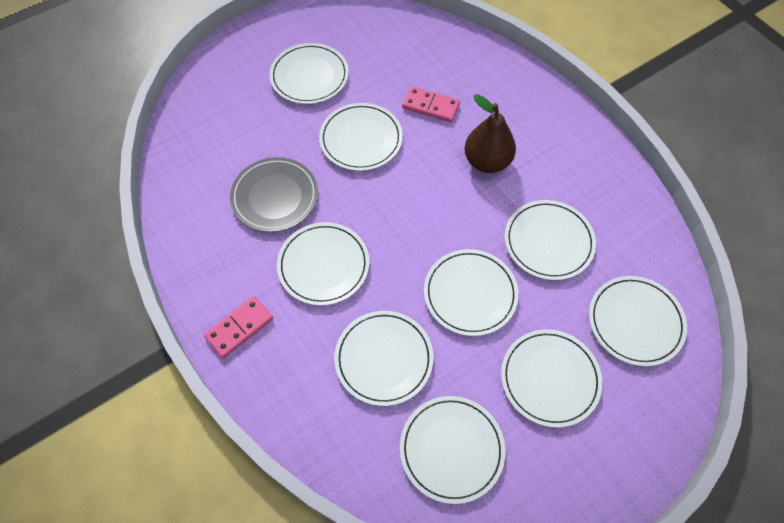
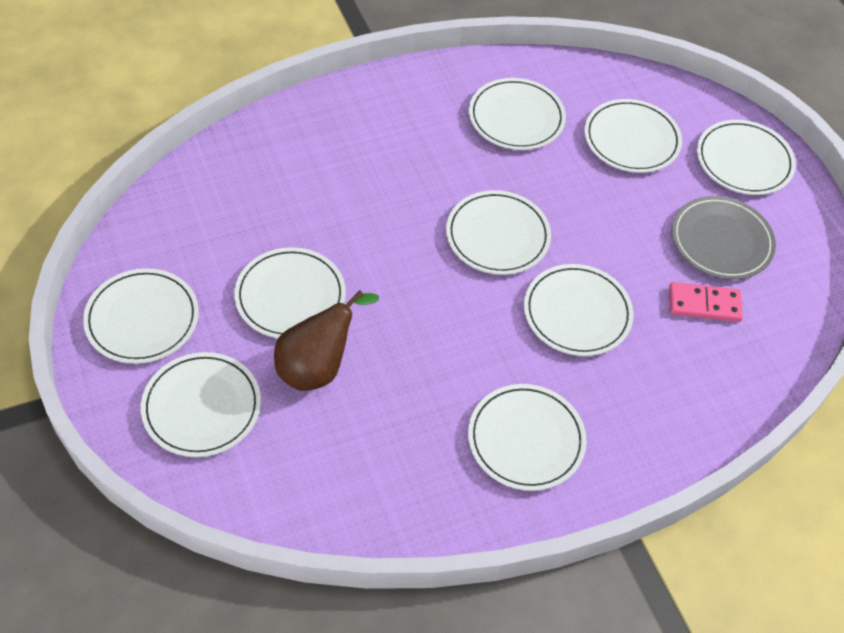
pink domino: 2 -> 1

